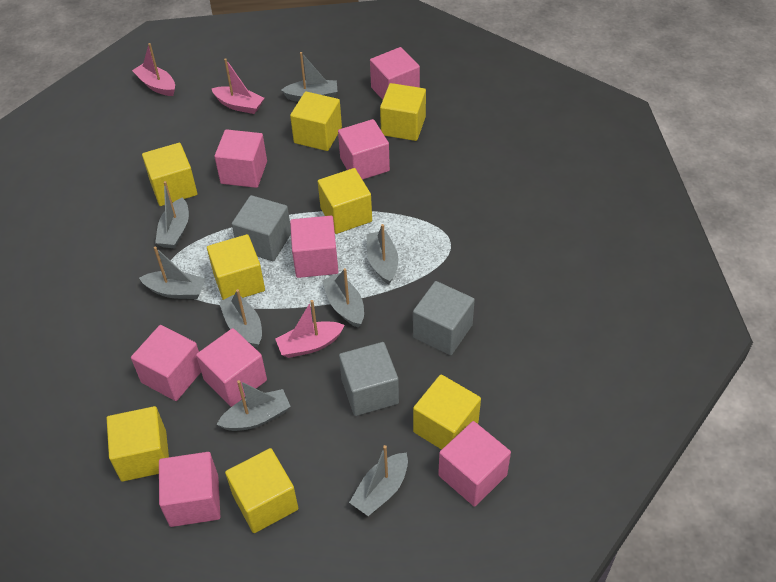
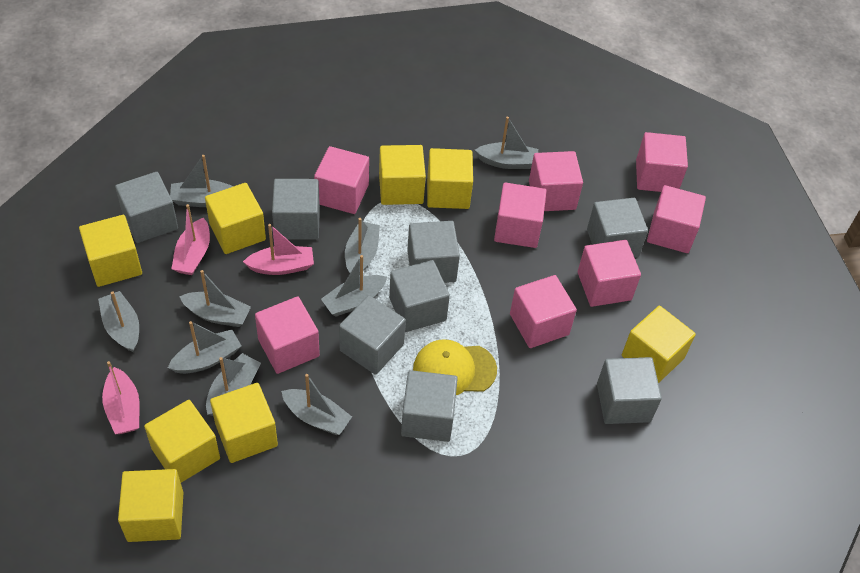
grey boat: 8 -> 9
grey cube: 3 -> 8
yellow cap: 0 -> 1

